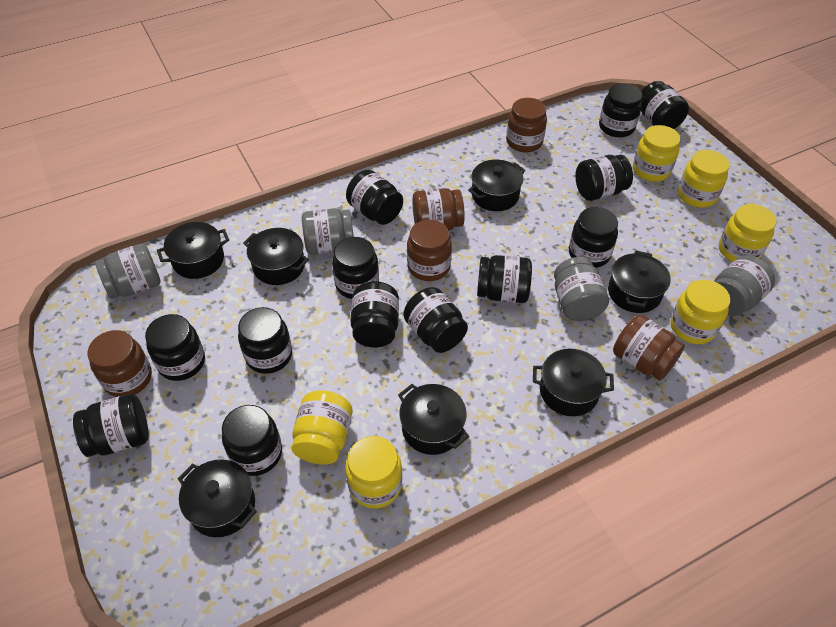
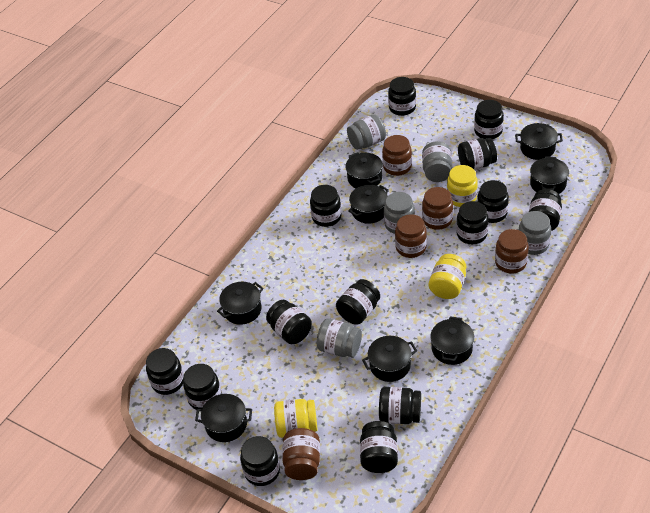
black jar: 13 -> 14
black pot: 7 -> 8
grey jar: 4 -> 5
yellow jar: 6 -> 3

